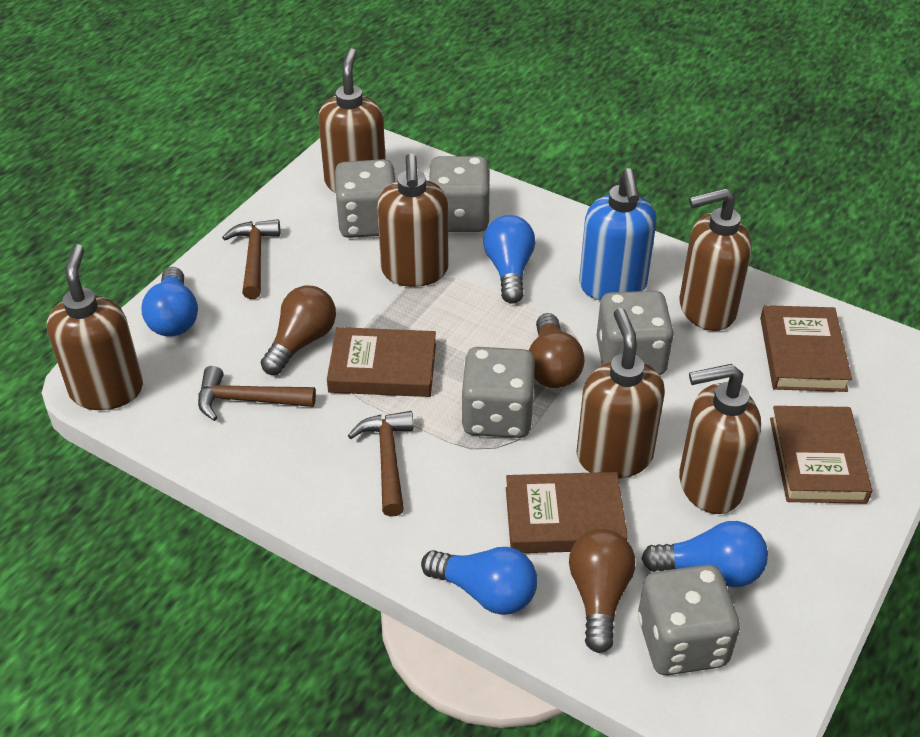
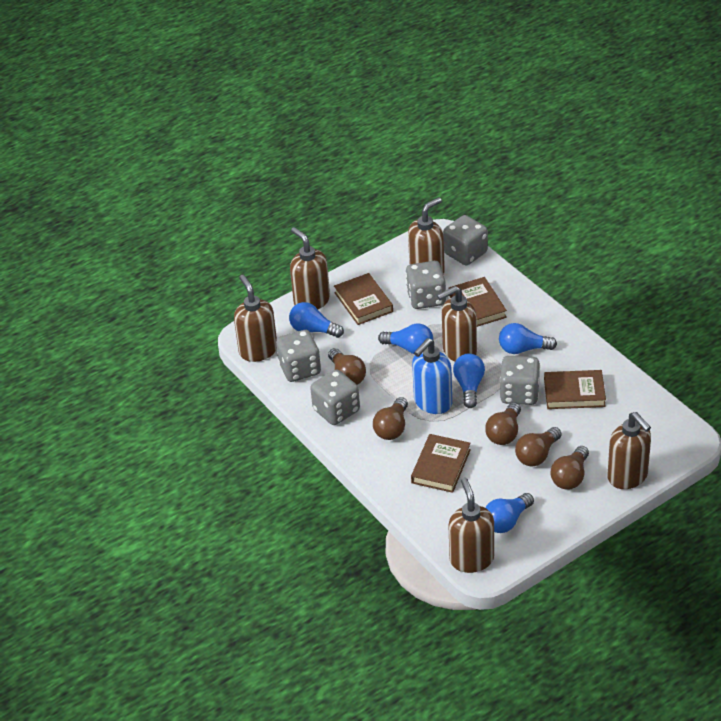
blue light bulb: 4 -> 5
brown hammer: 3 -> 0
brown light bulb: 3 -> 5

